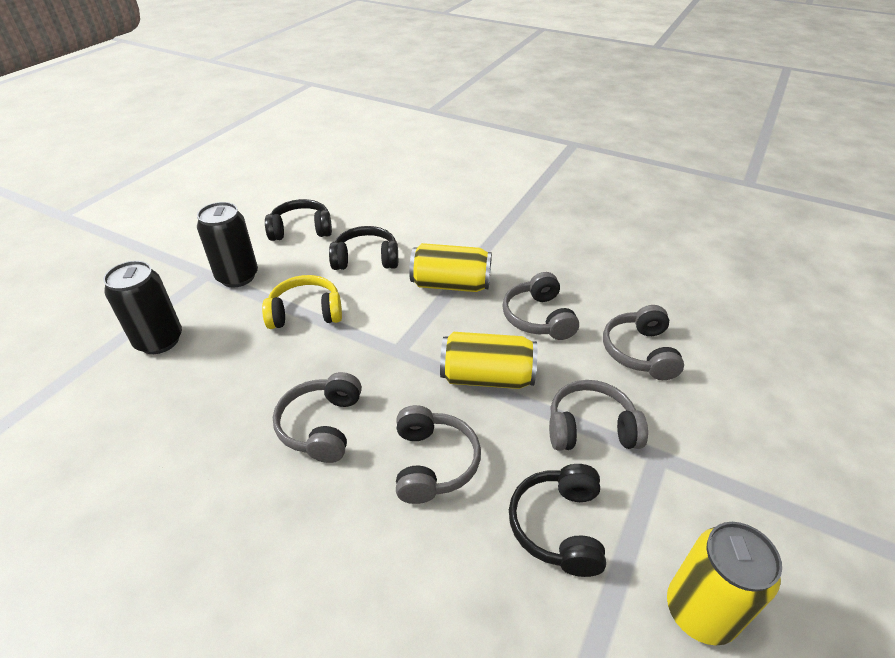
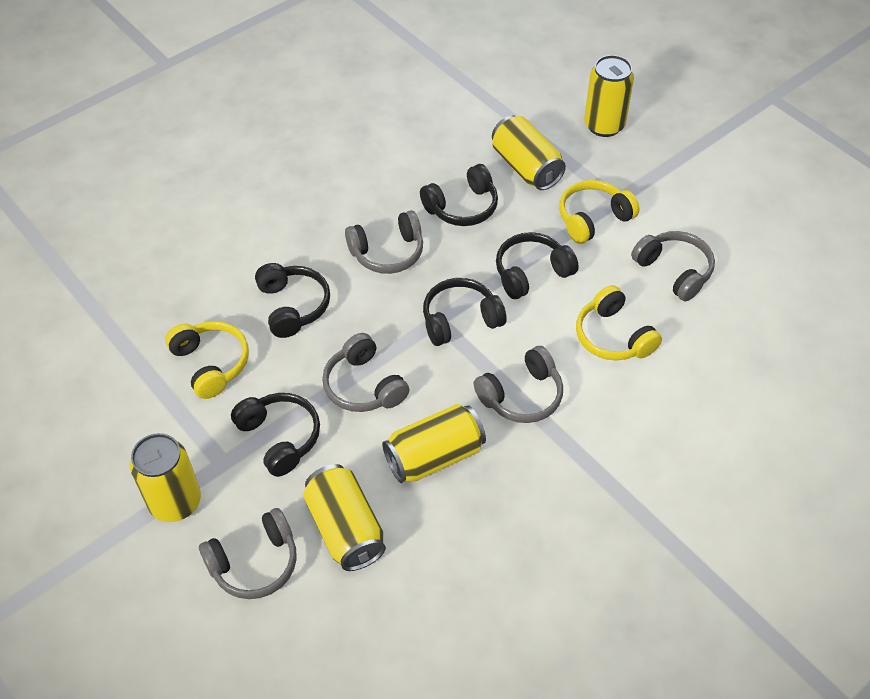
black can: 2 -> 0
black headphones: 3 -> 5
yellow can: 3 -> 5
yellow headphones: 1 -> 3

